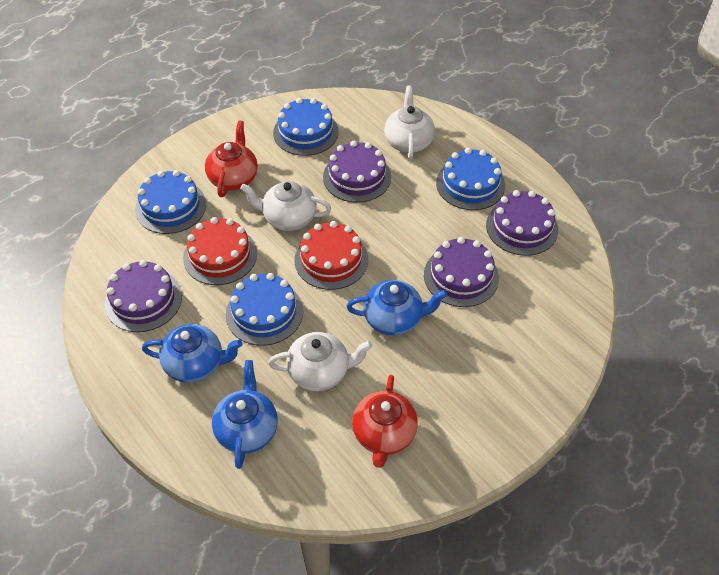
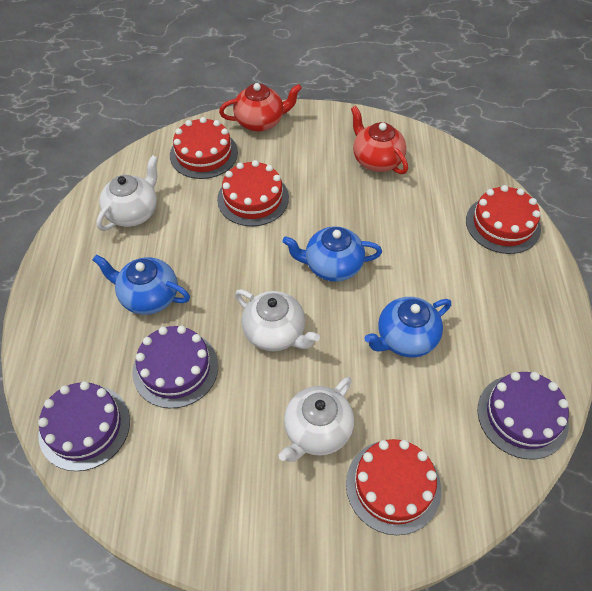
blue cake: 4 -> 0
purple cake: 4 -> 3
red cake: 2 -> 4

